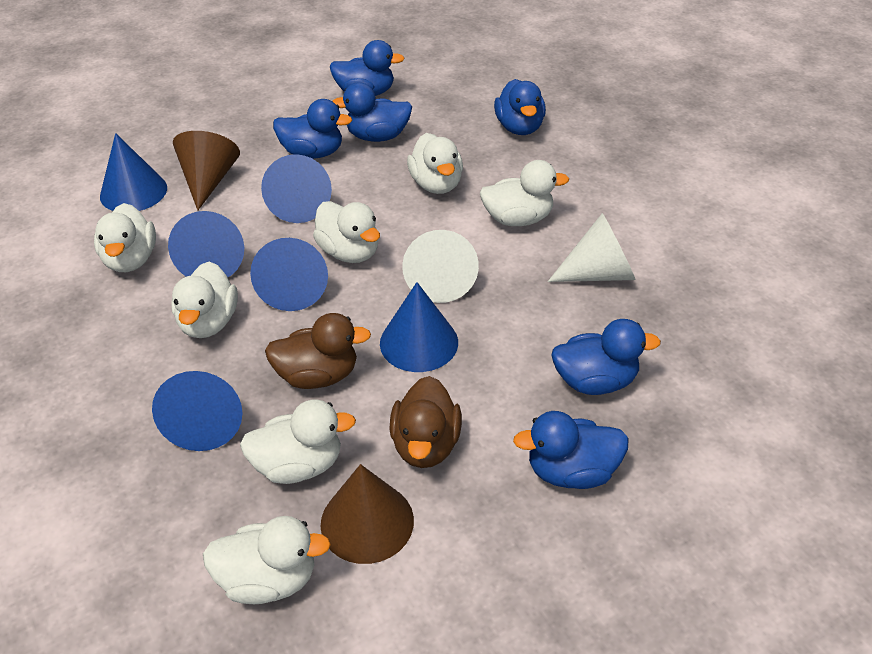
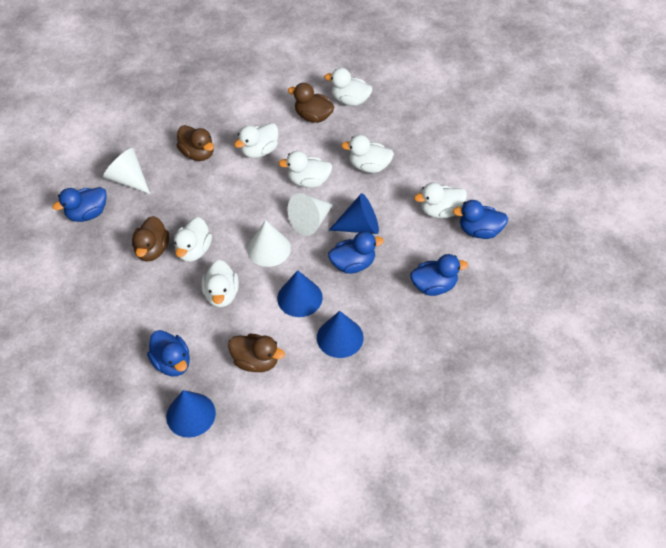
blue cone: 6 -> 4
blue duck: 6 -> 5
brown cone: 2 -> 0
brown duck: 2 -> 4
white cone: 2 -> 3

